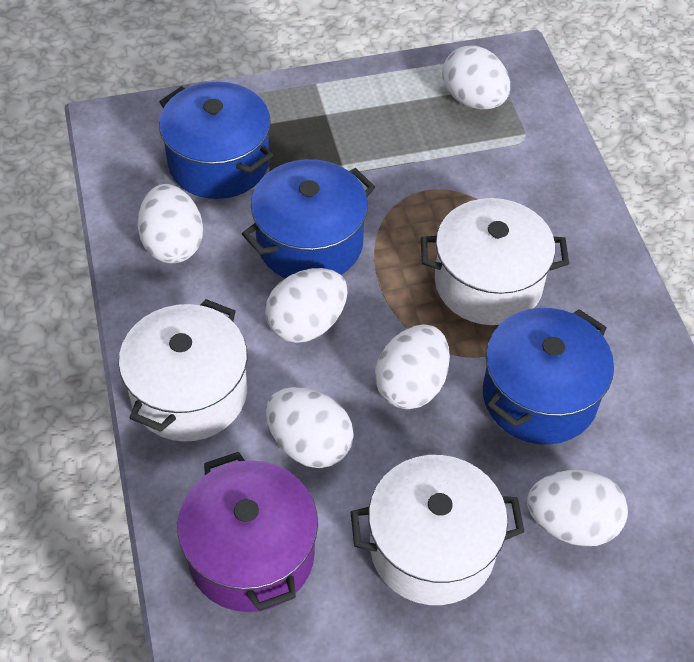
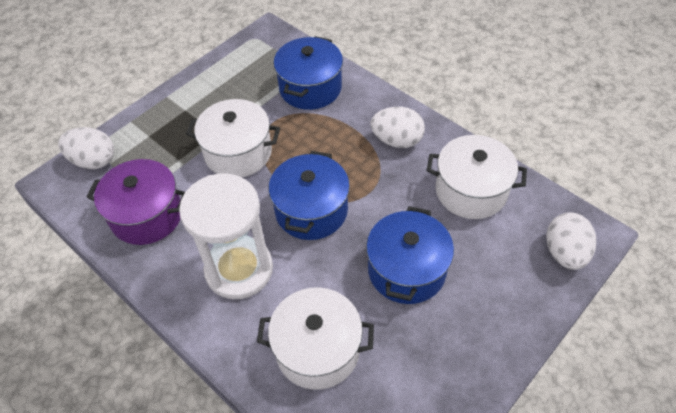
white egg: 6 -> 3
white hourglass: 0 -> 1

